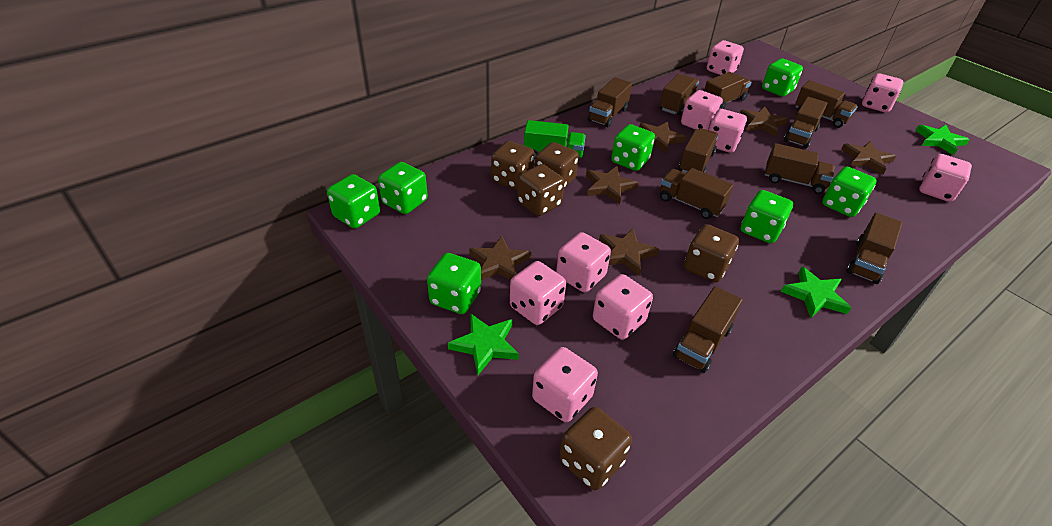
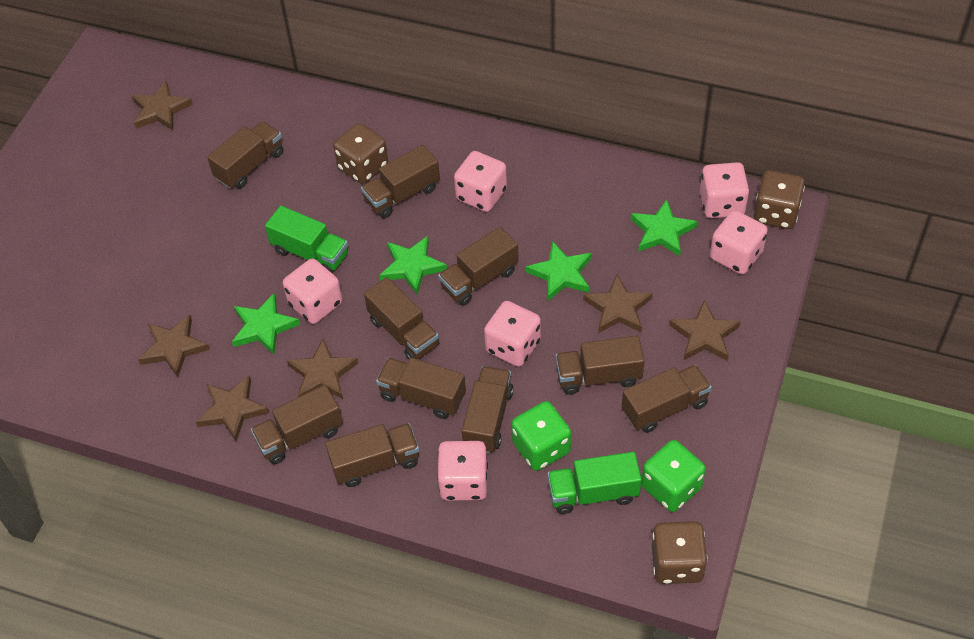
brown dice: 5 -> 3
green dice: 7 -> 2
green star: 3 -> 4
green truck: 1 -> 2
pink dice: 9 -> 6

